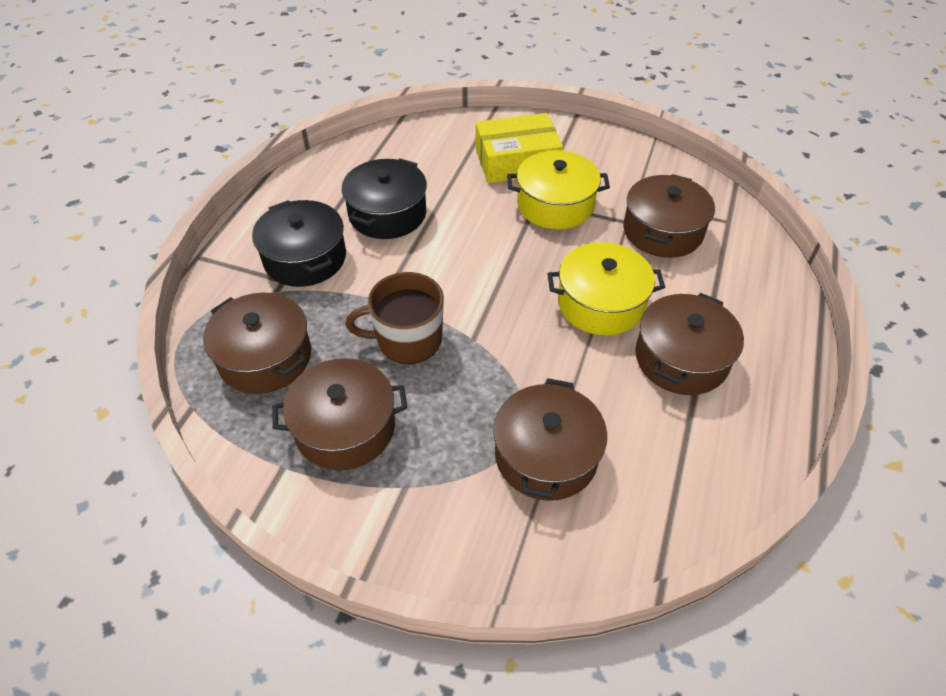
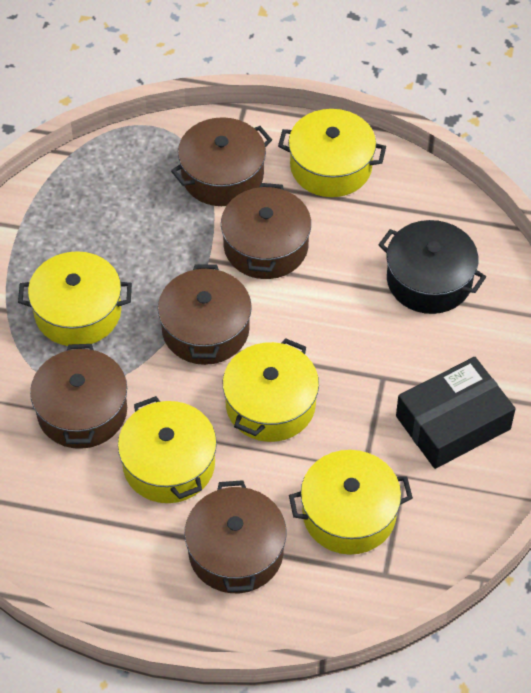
black box: 0 -> 1
black pot: 2 -> 1
brown mug: 1 -> 0
yellow box: 1 -> 0
yellow pot: 2 -> 5

